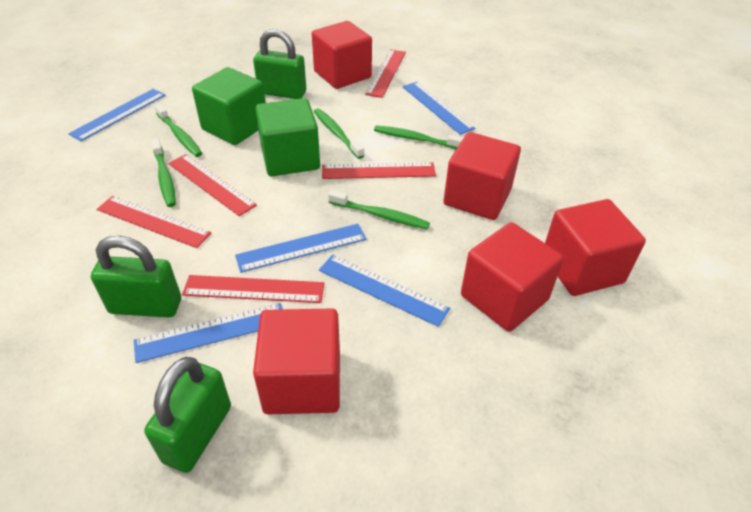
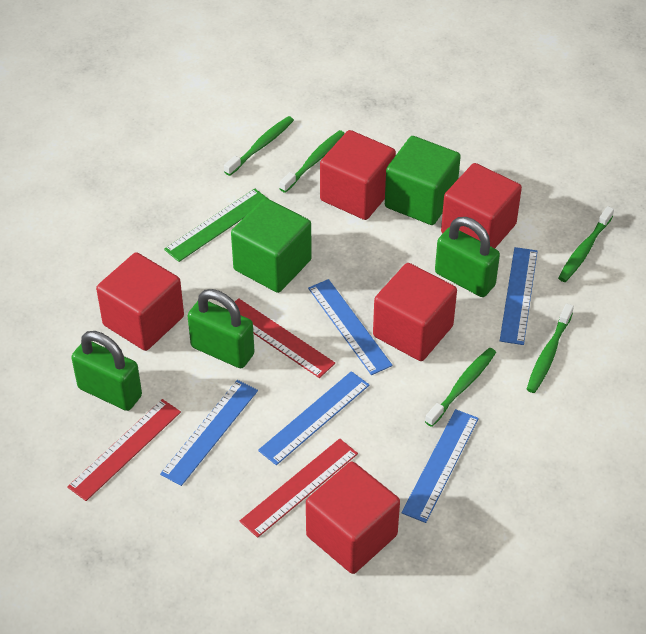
green ruler: 0 -> 1
red ruler: 5 -> 3

